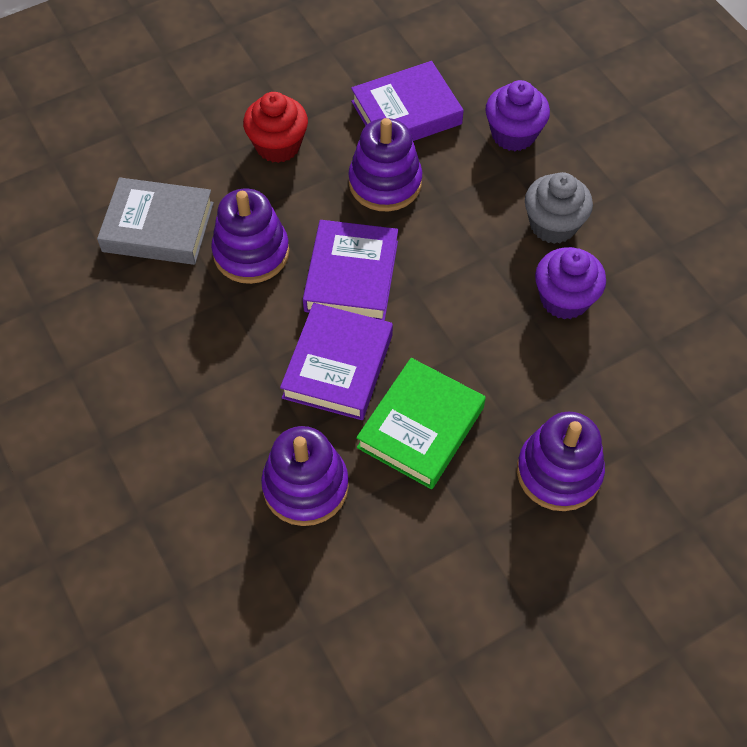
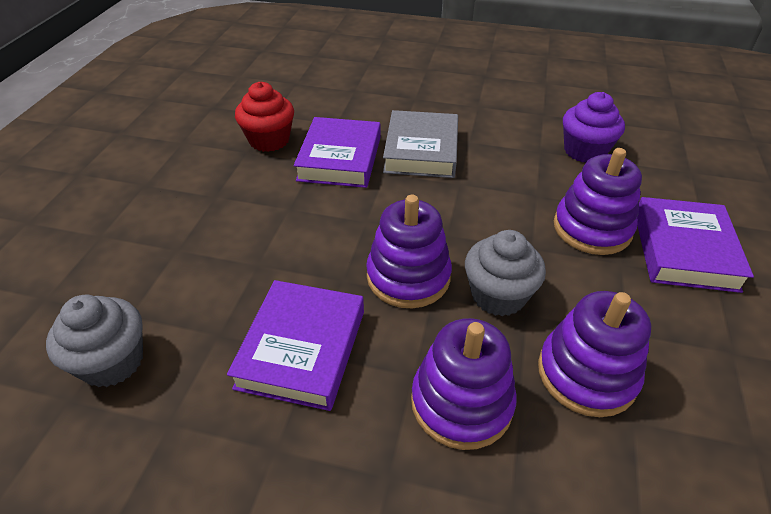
green book: 1 -> 0
grey cupcake: 1 -> 2
purple cupcake: 2 -> 1

